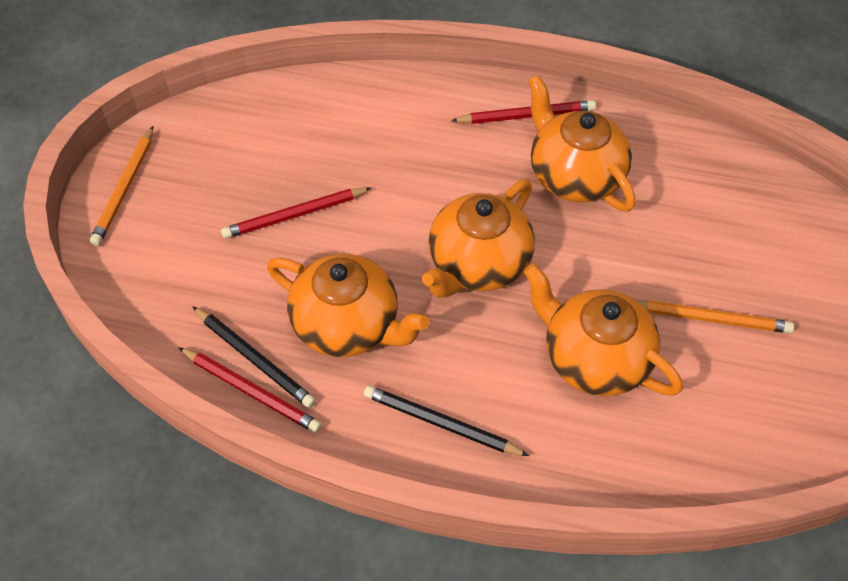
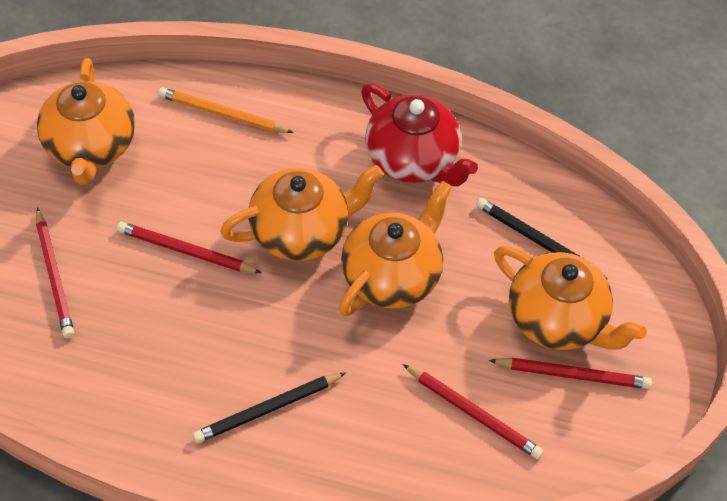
orange pencil: 2 -> 1
red pencil: 3 -> 4
red teapot: 0 -> 1

